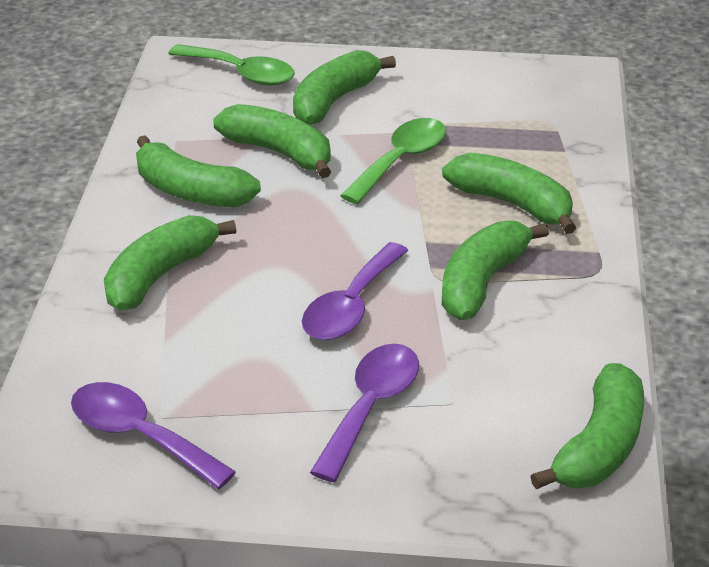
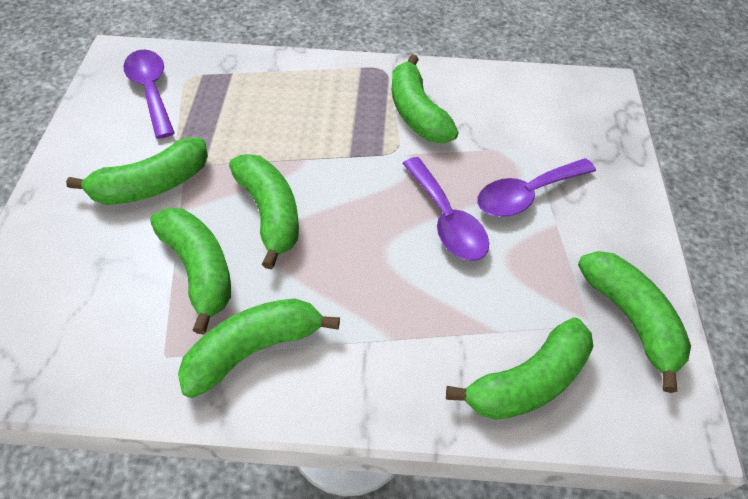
green spoon: 2 -> 0

